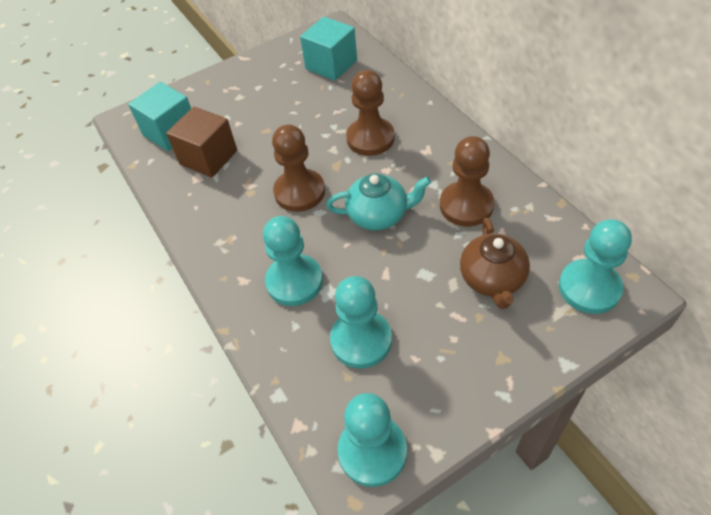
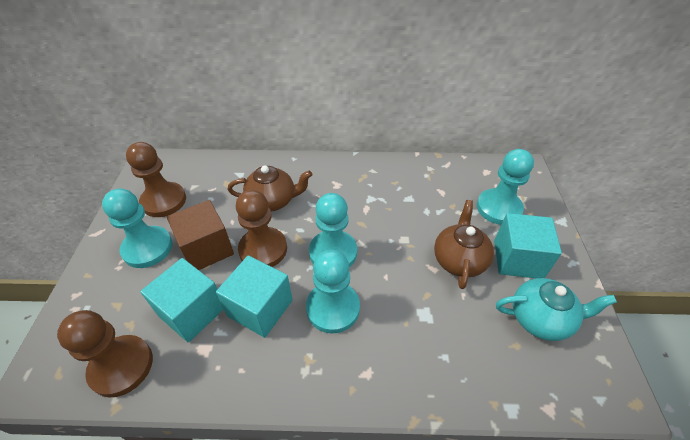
brown teapot: 1 -> 2
turquoise cube: 2 -> 3

